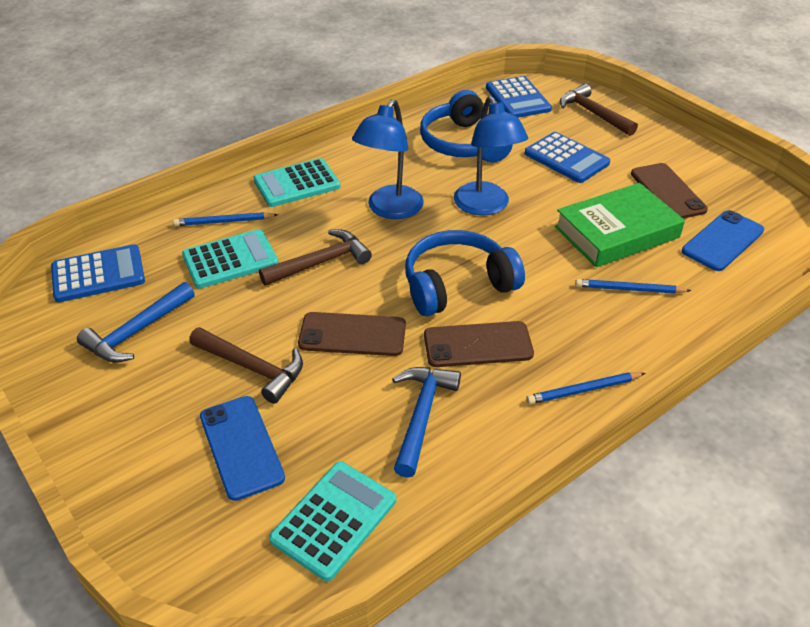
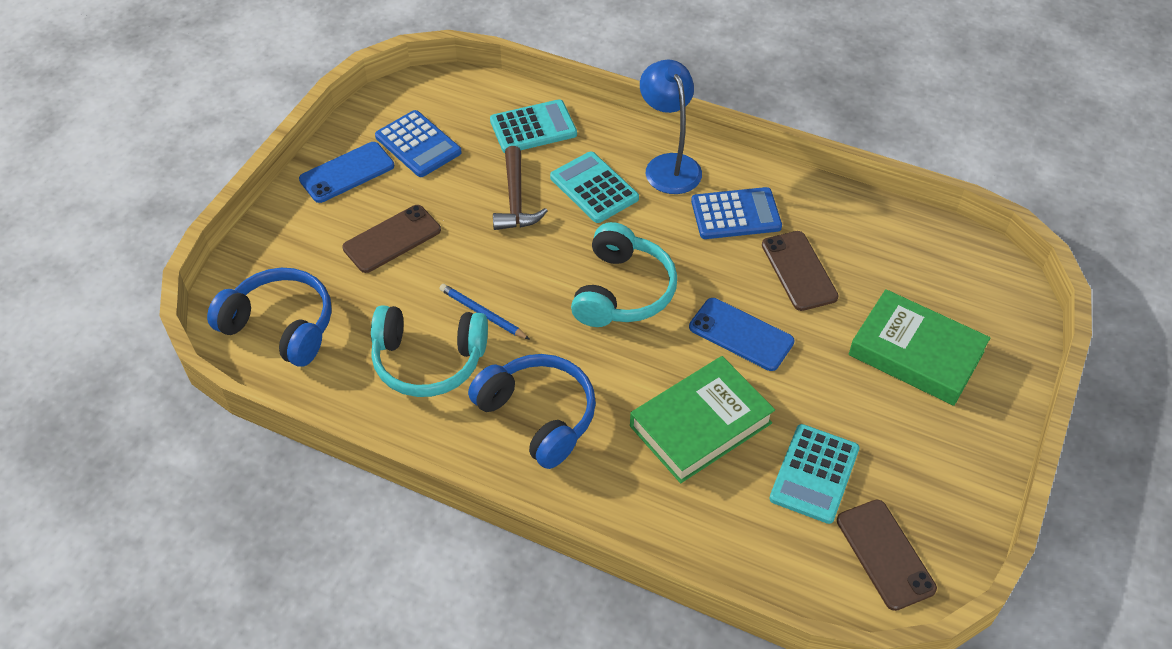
blue calculator: 3 -> 2
blue hammer: 2 -> 0
blue lamp: 2 -> 1
blue pencil: 3 -> 1
brown hammer: 3 -> 1
green book: 1 -> 2
turquoise headphones: 0 -> 2

